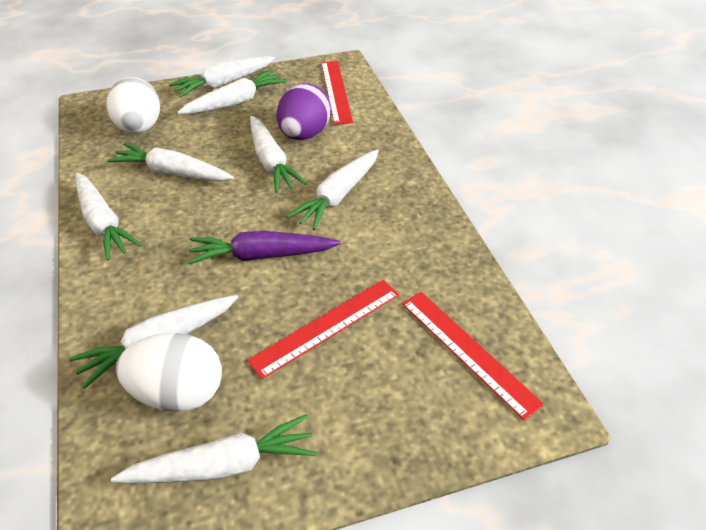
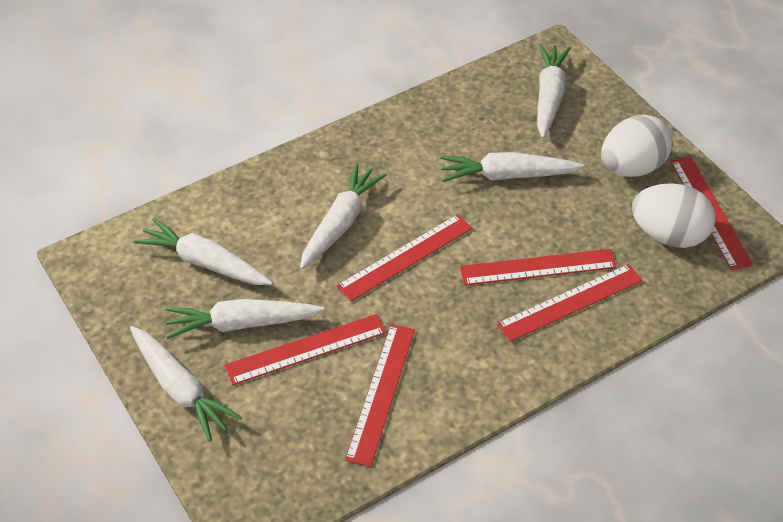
purple carrot: 1 -> 0
purple egg: 1 -> 0
red ruler: 3 -> 6
white carrot: 8 -> 6

